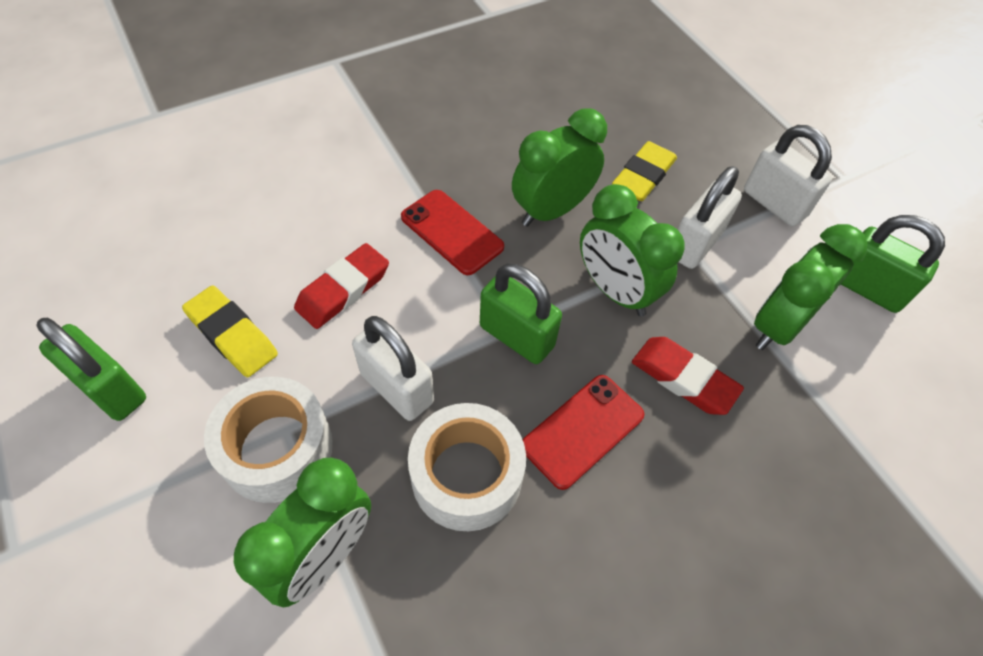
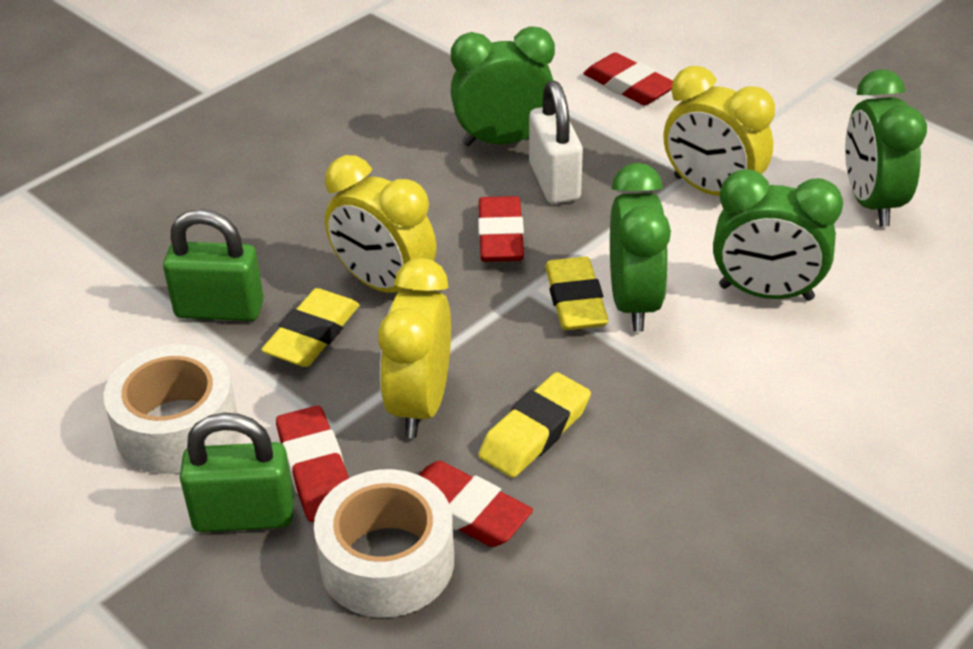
green padlock: 3 -> 2
red eraser: 2 -> 4
red phone: 2 -> 0
white padlock: 3 -> 1
yellow clock: 0 -> 3
yellow eraser: 2 -> 3

